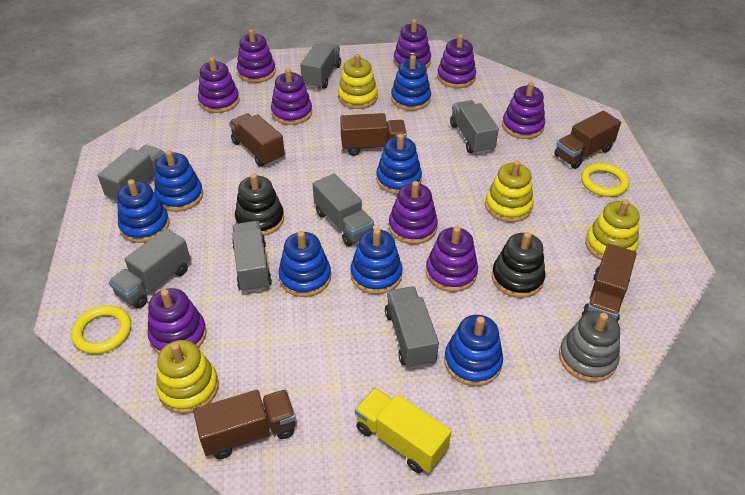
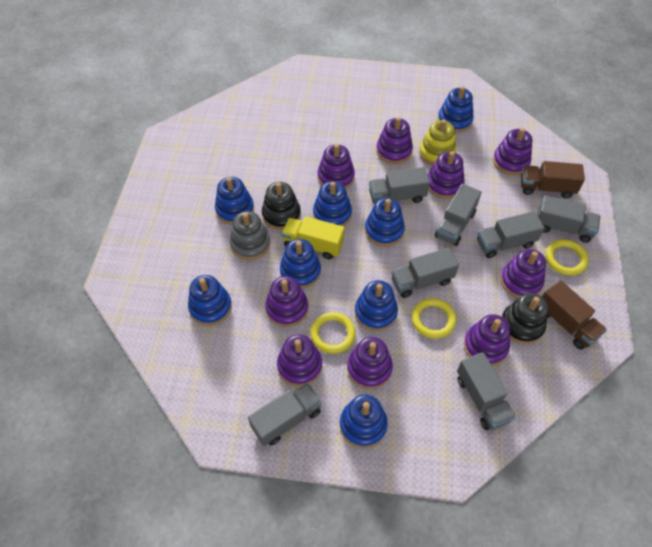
blue stacking toy: 7 -> 8
brown truck: 5 -> 2
yellow ring: 2 -> 3
yellow stacking toy: 4 -> 1

